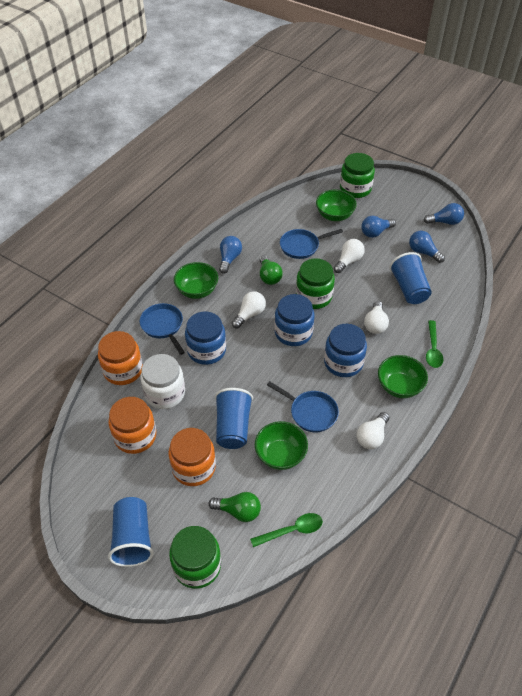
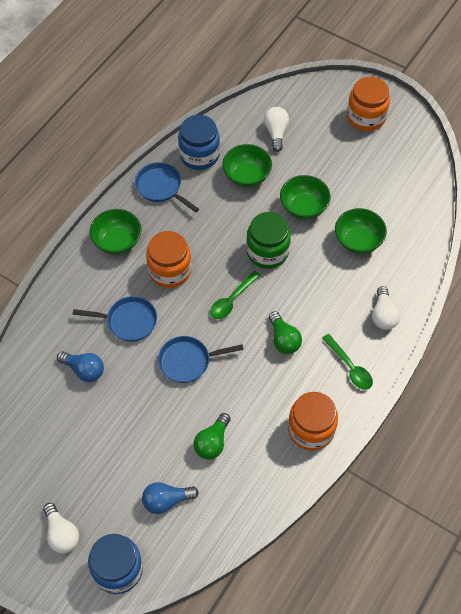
blue cup: 3 -> 0
blue jar: 3 -> 2
blue light bulb: 4 -> 2
green jar: 3 -> 1
white jar: 1 -> 0
white light bulb: 4 -> 3

